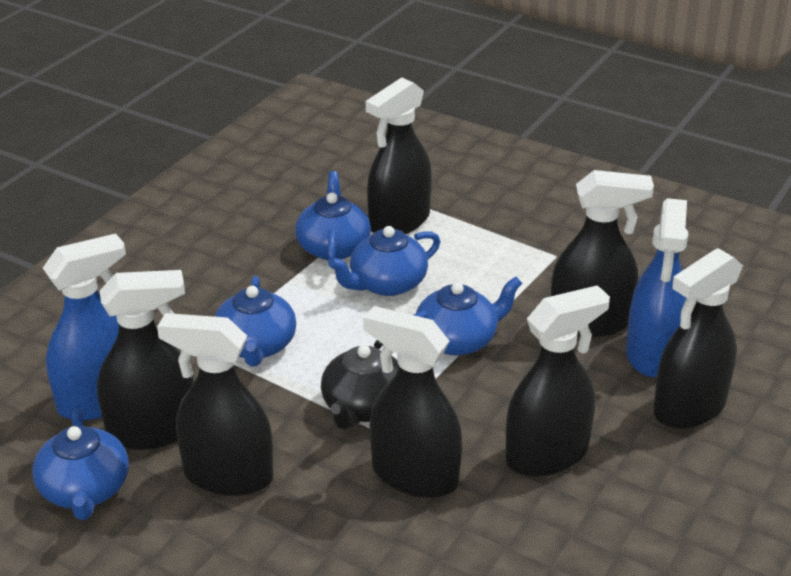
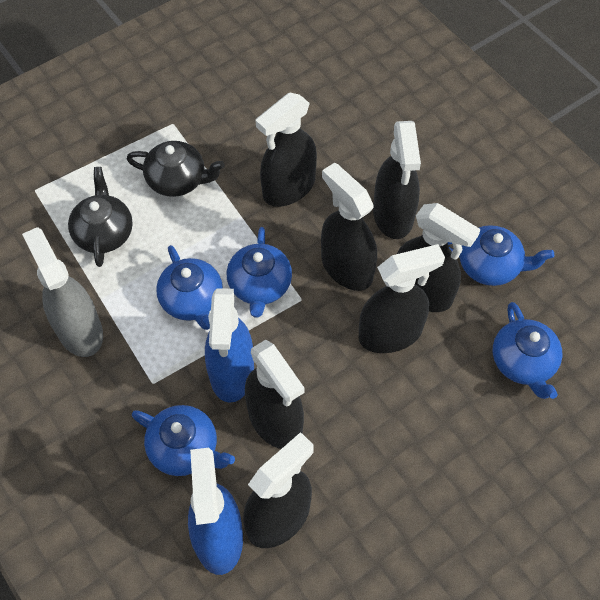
black teapot: 1 -> 2
grey spray bottle: 0 -> 1

